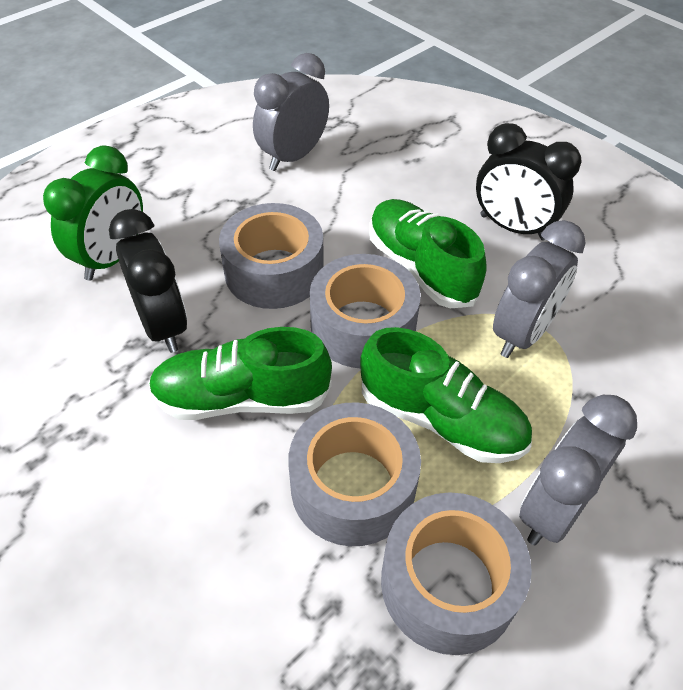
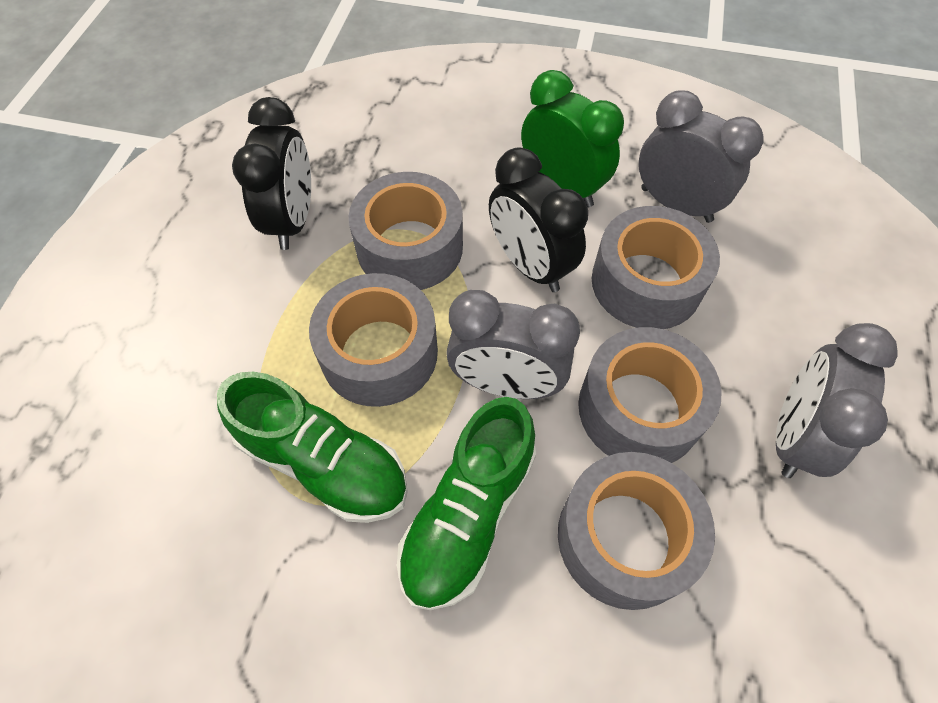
green shoe: 3 -> 2
grey tape: 4 -> 5

